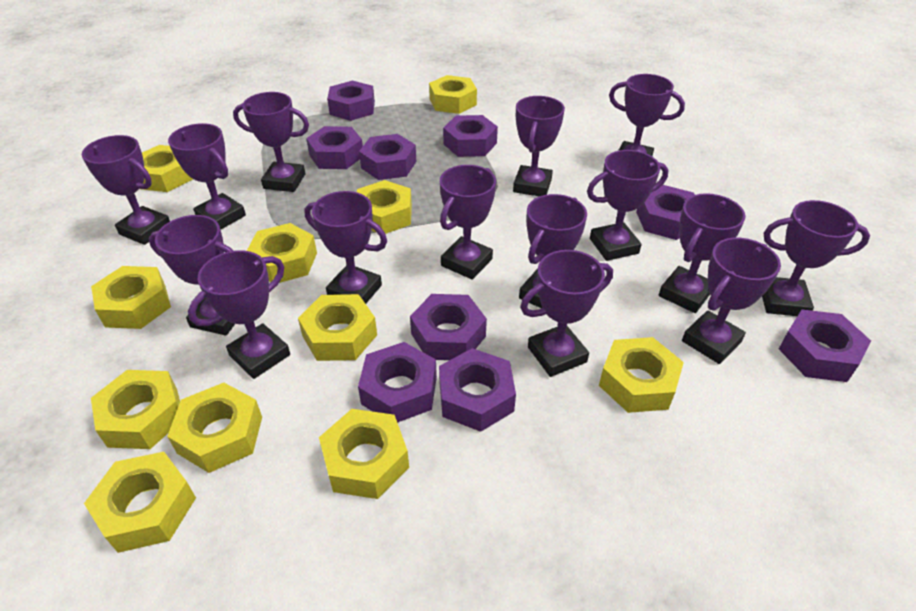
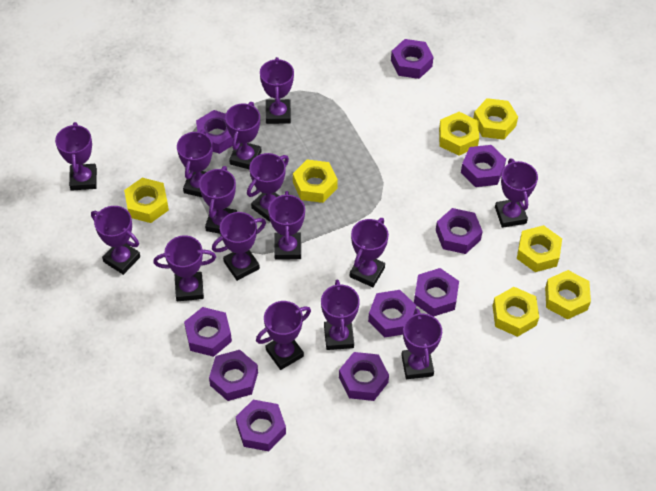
purple nut: 9 -> 10
yellow nut: 11 -> 7

